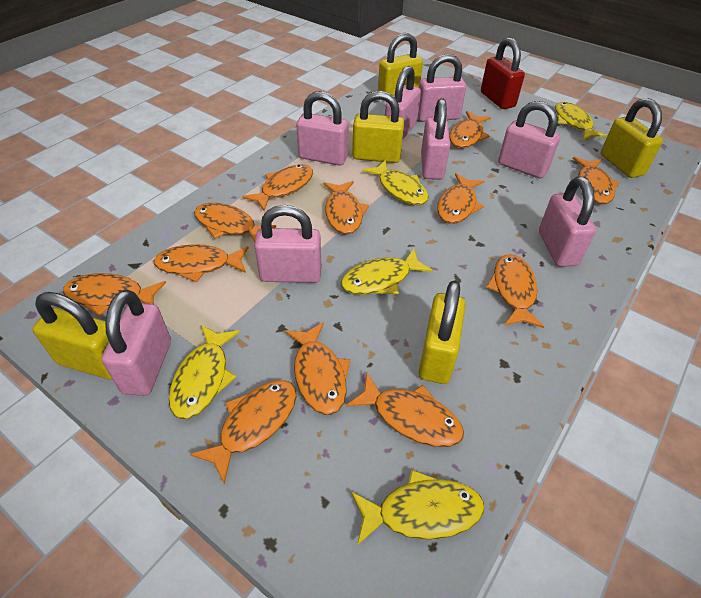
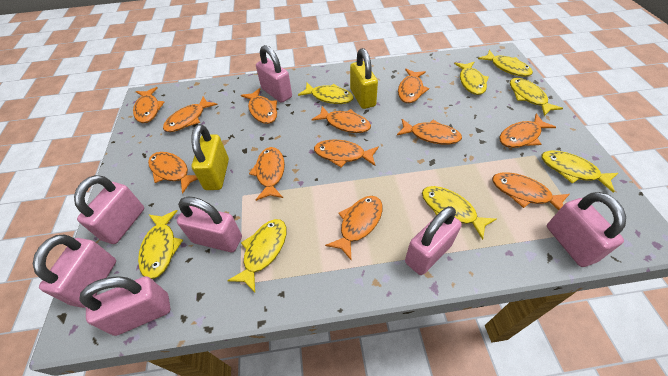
pink padlock: 8 -> 7
red padlock: 1 -> 0
yellow fish: 5 -> 8
yellow padlock: 5 -> 2

